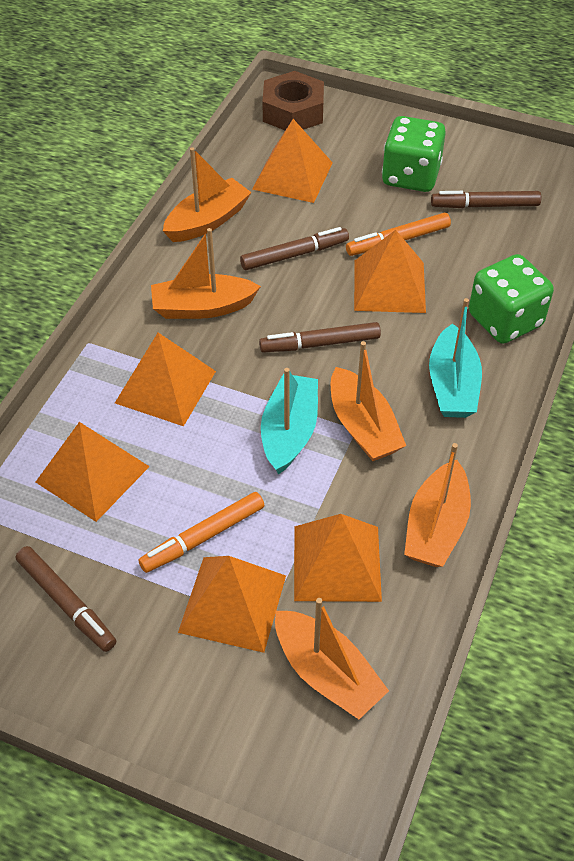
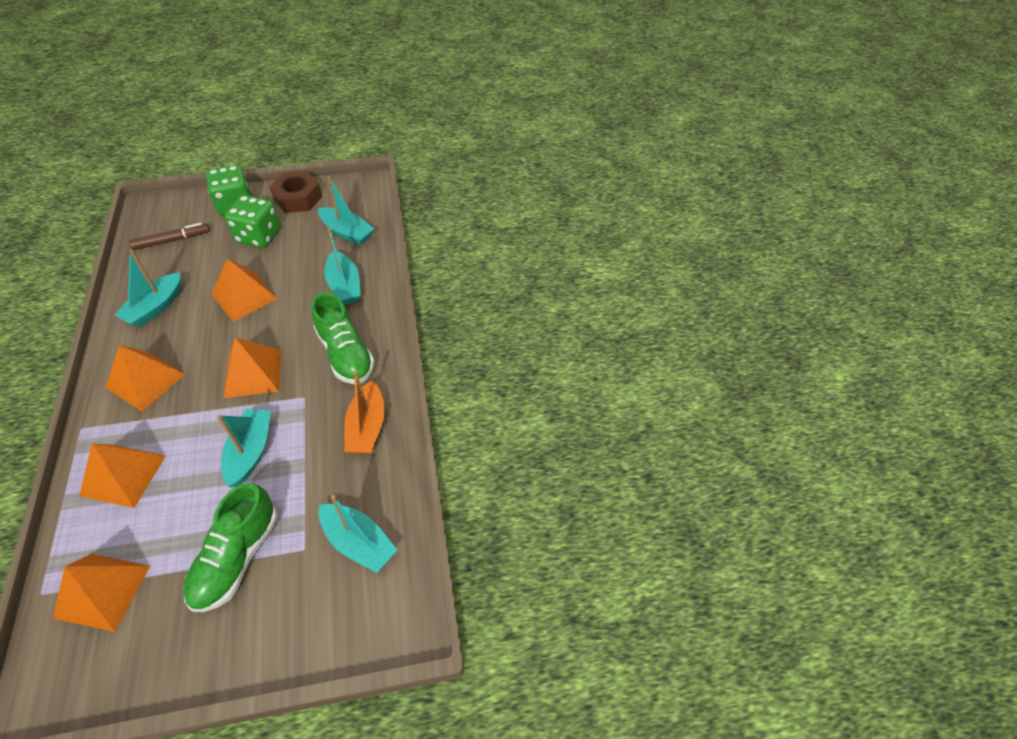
brown marker: 4 -> 1
green shoe: 0 -> 2
orange boat: 5 -> 1
orange marker: 2 -> 0
orange pyramid: 6 -> 5
turquoise boat: 2 -> 5

